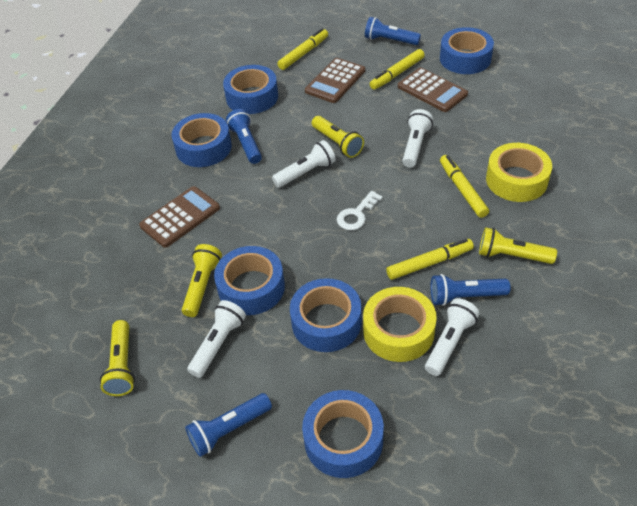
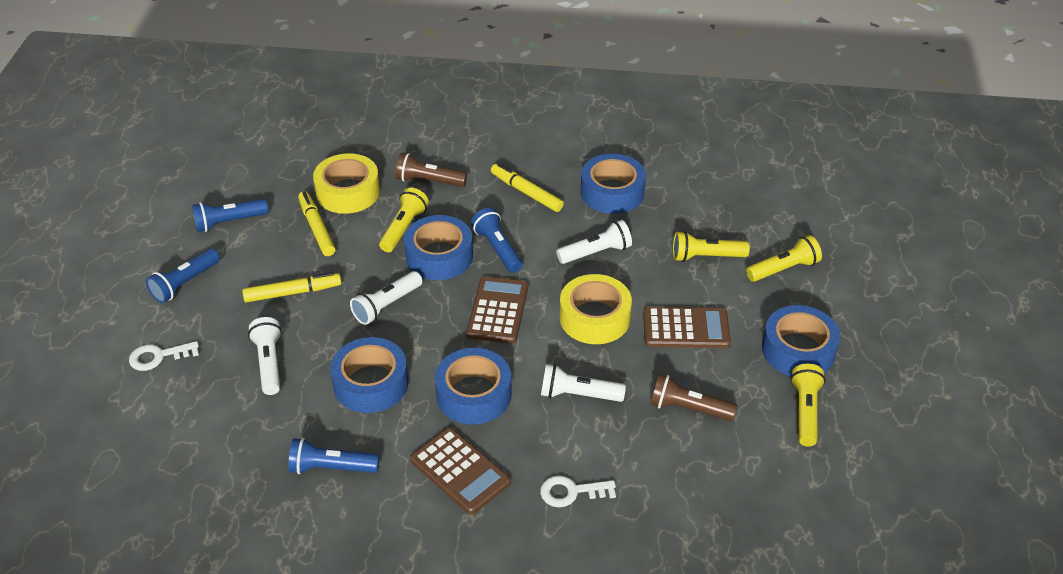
blue tape: 6 -> 5
brown flashlight: 0 -> 2
white key: 1 -> 2
yellow marker: 4 -> 3

